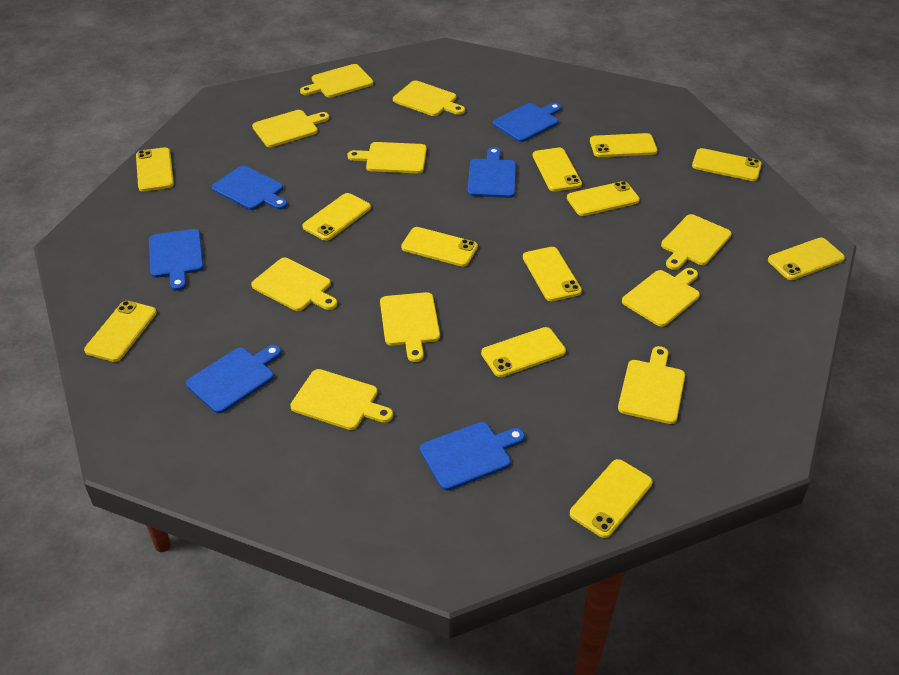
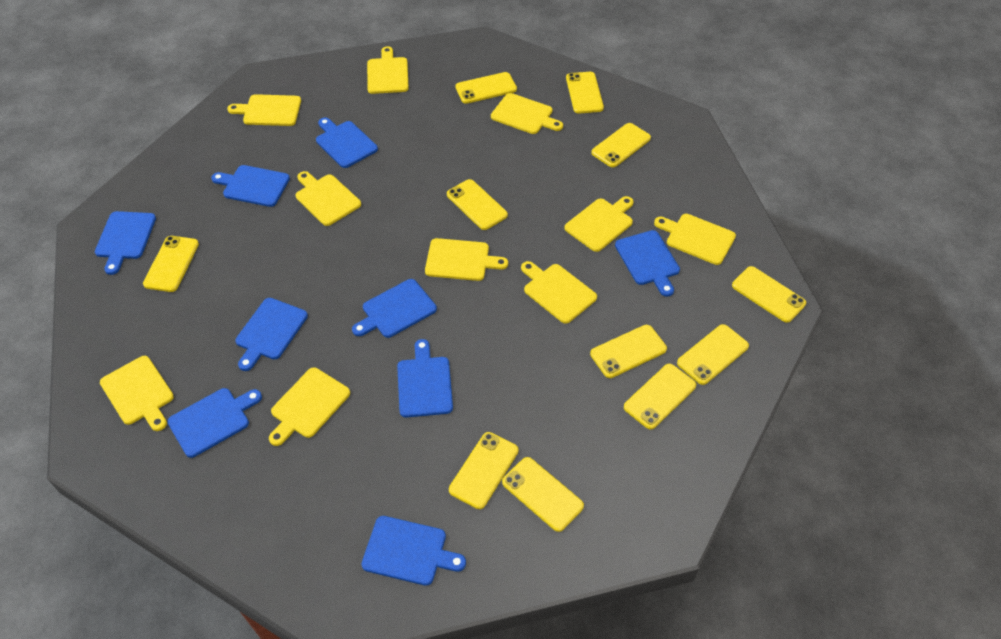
blue cutting board: 6 -> 9
yellow phone: 12 -> 11

